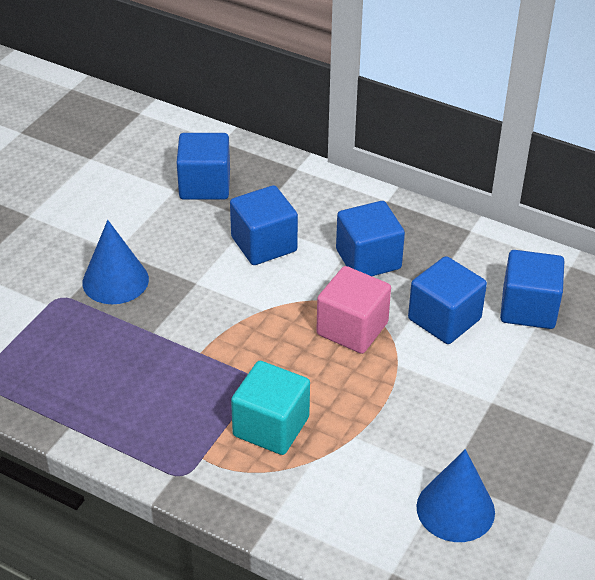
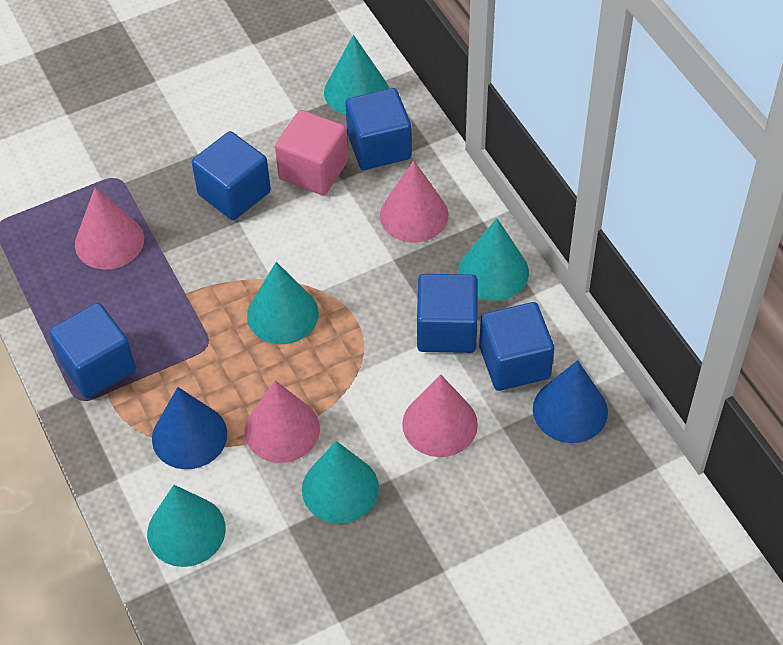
pink cone: 0 -> 4
turquoise cone: 0 -> 5
turquoise cube: 1 -> 0

